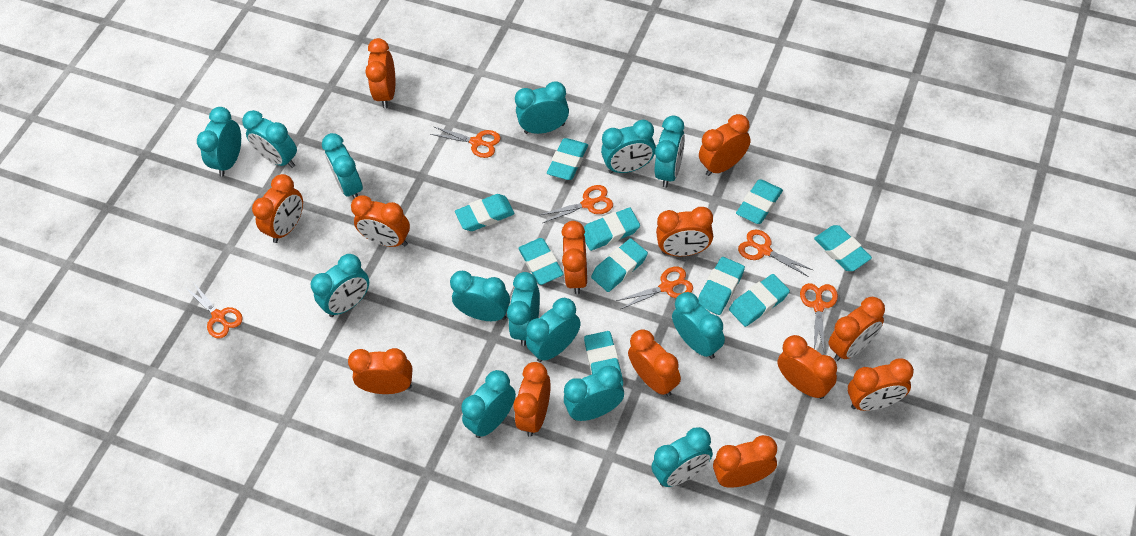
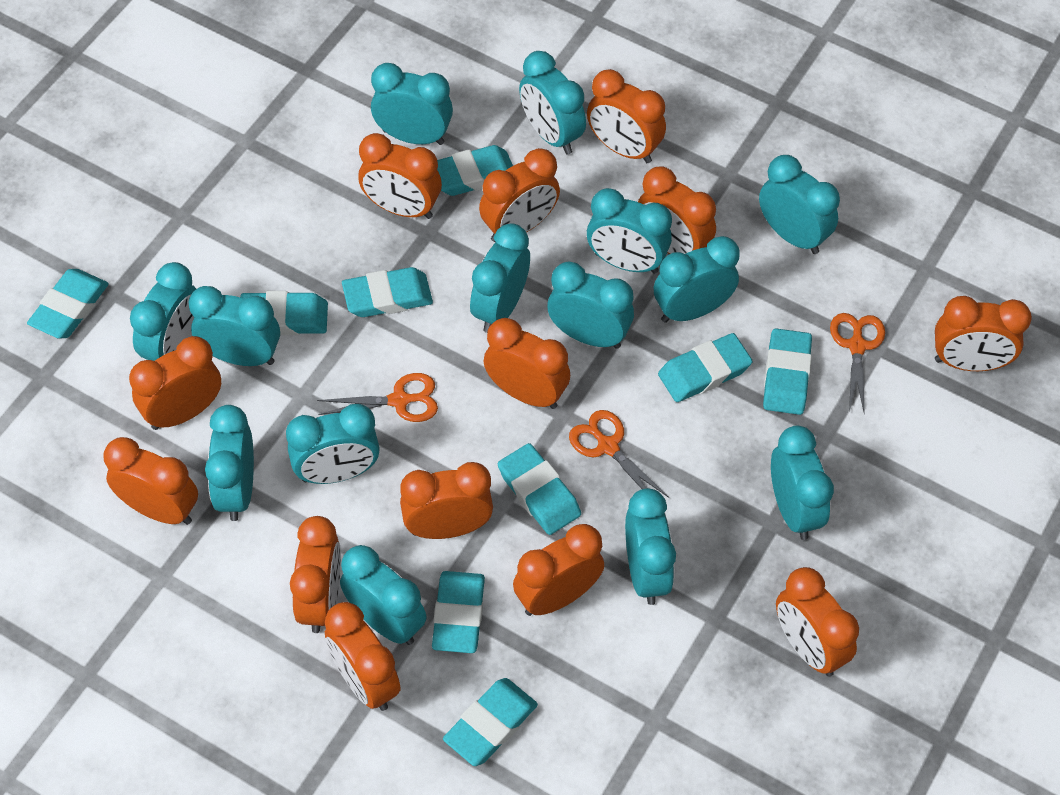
orange scissors: 6 -> 3
turquoise eraser: 10 -> 9

